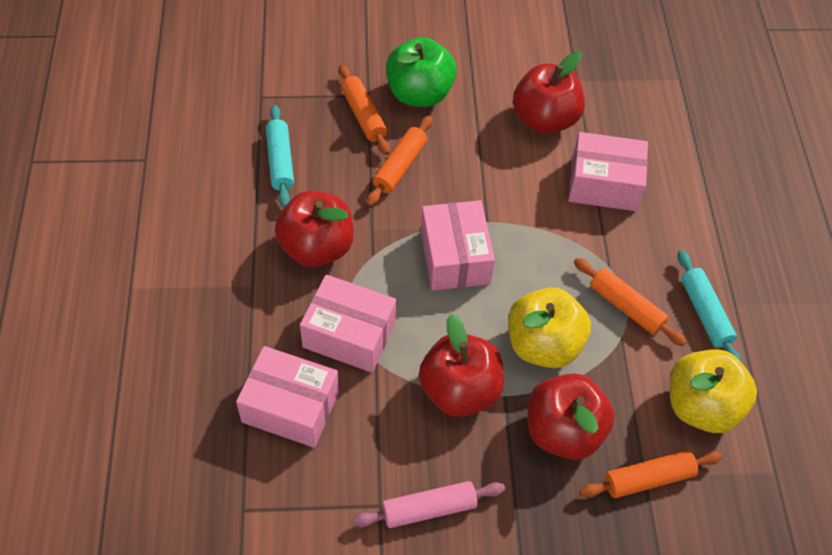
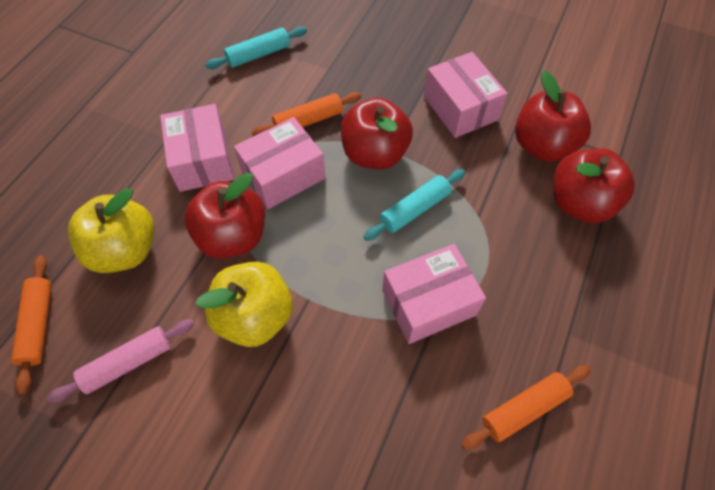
green apple: 1 -> 0
orange rolling pin: 4 -> 3

